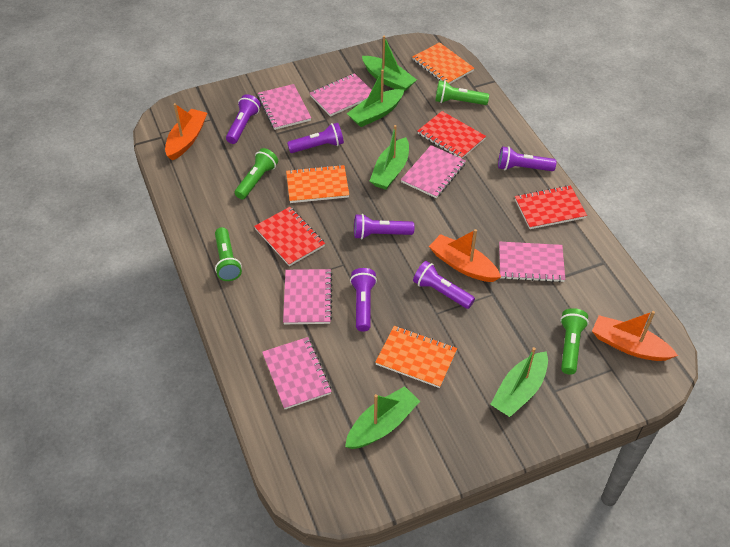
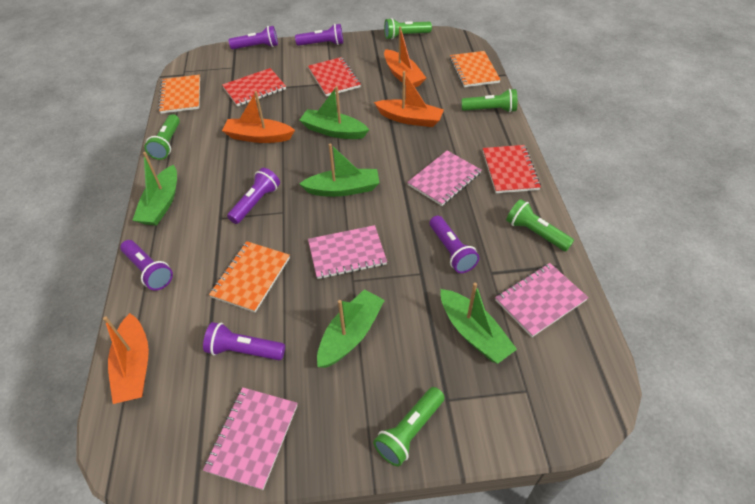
green flashlight: 4 -> 5
orange boat: 3 -> 4
pink notebook: 6 -> 4

